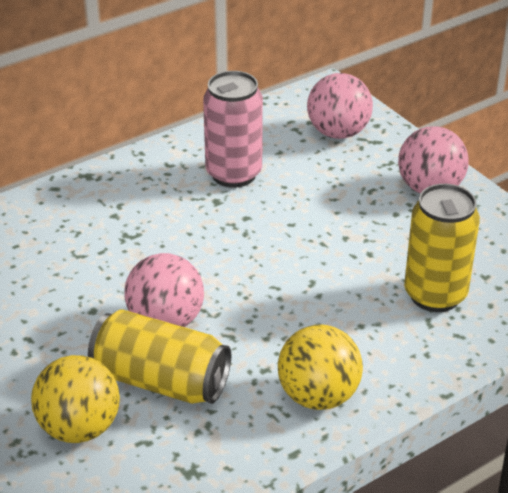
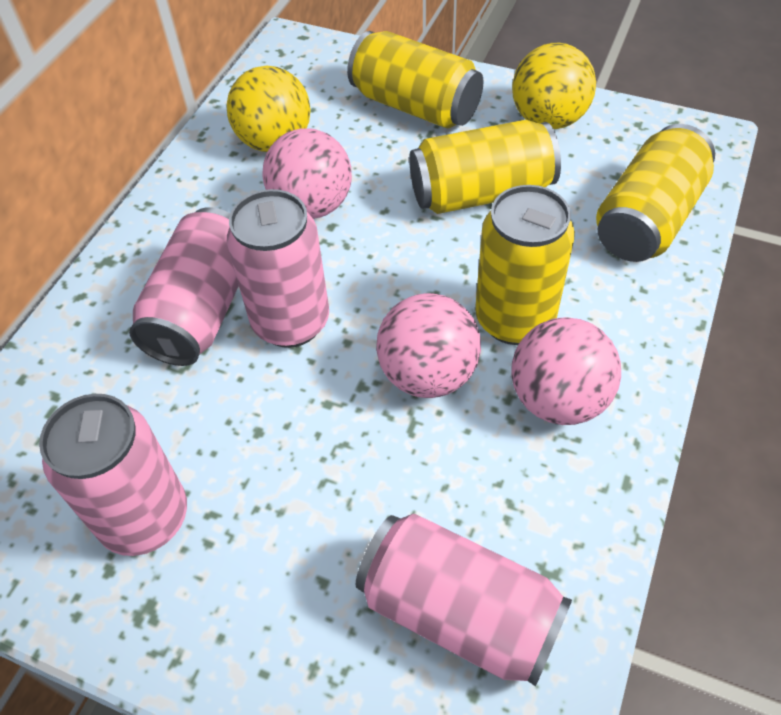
pink can: 1 -> 4
yellow can: 2 -> 4

